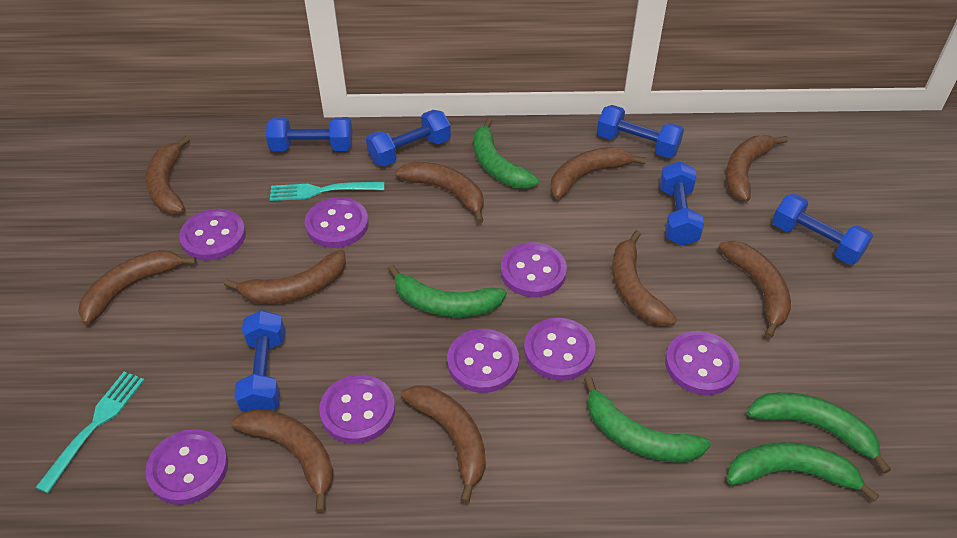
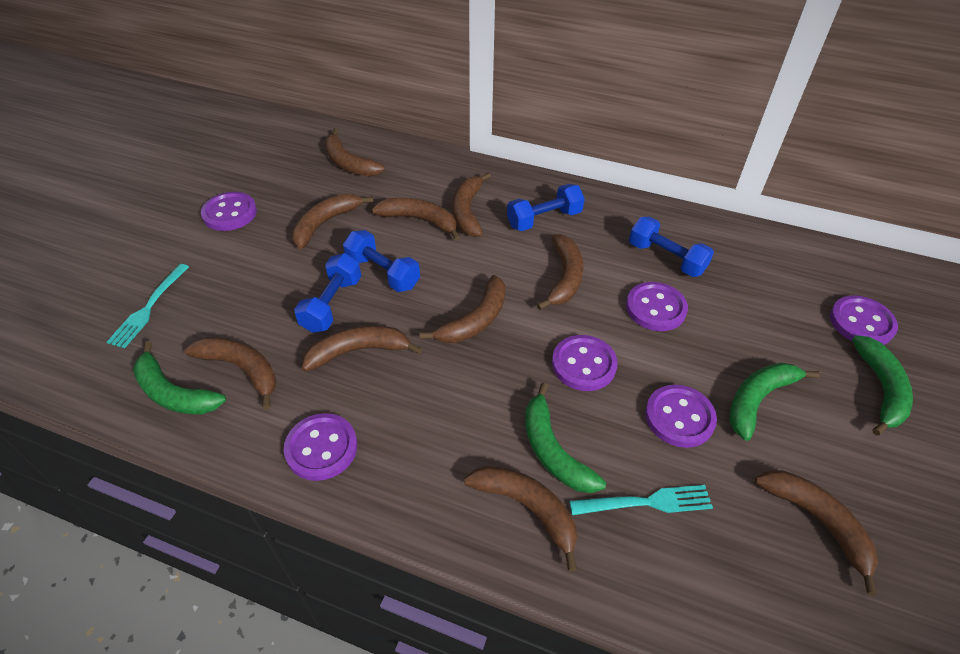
blue dumbbell: 6 -> 4
green banana: 5 -> 4
purple button: 8 -> 6

